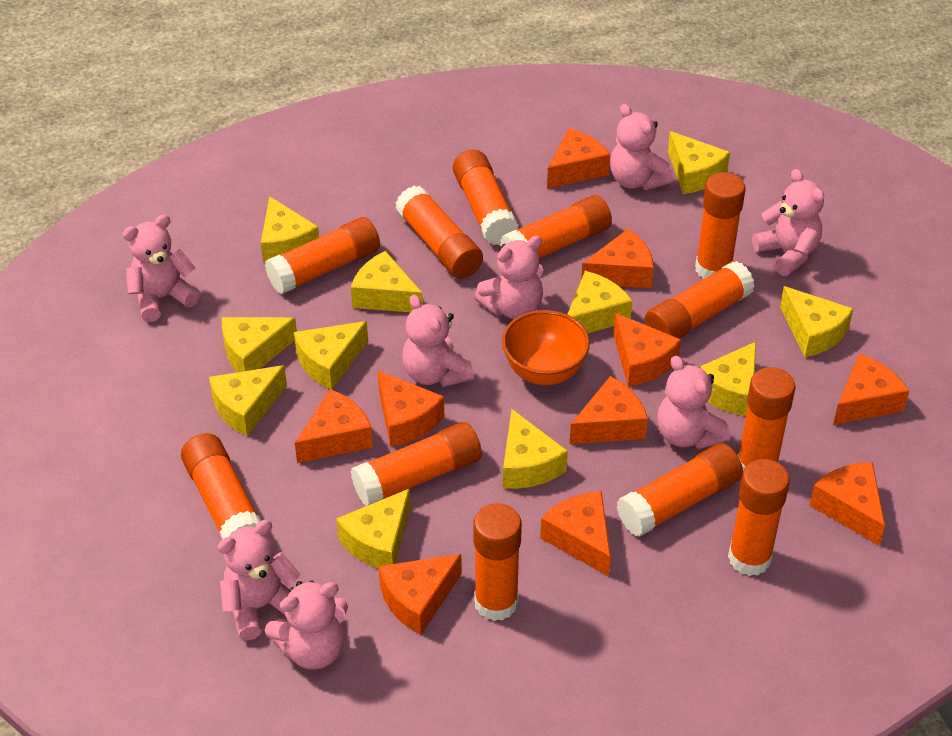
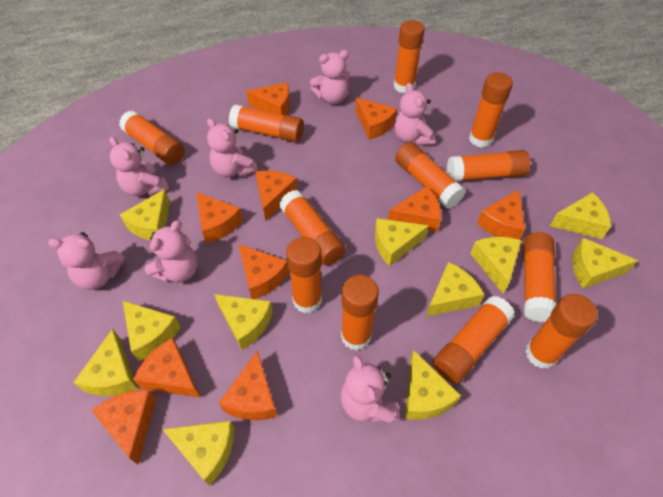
orange bowl: 1 -> 0
pink teddy bear: 8 -> 7

